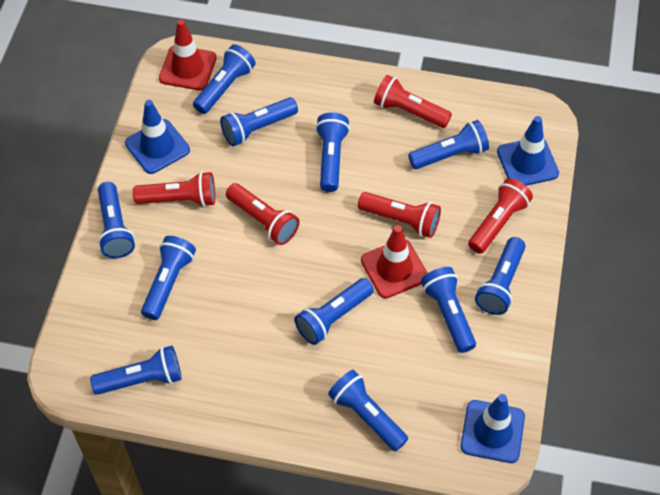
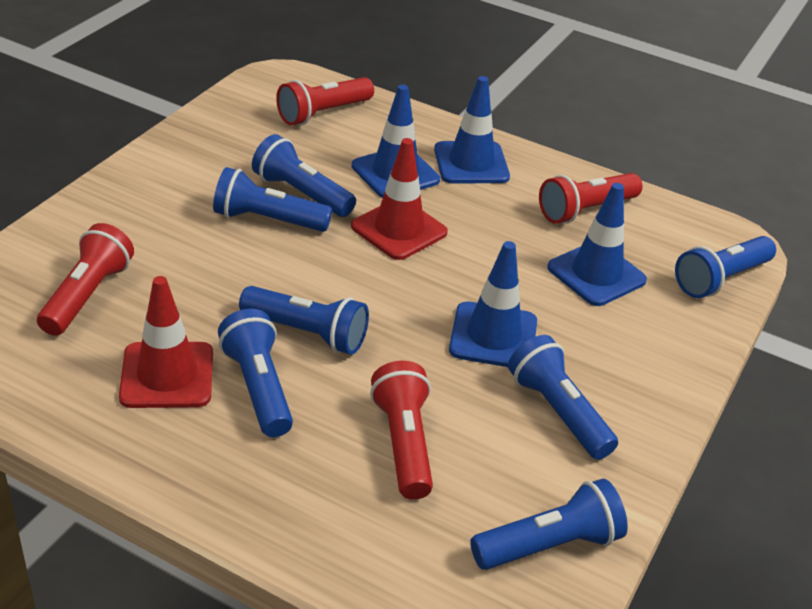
blue flashlight: 11 -> 7
blue traffic cone: 3 -> 4
red flashlight: 5 -> 4

